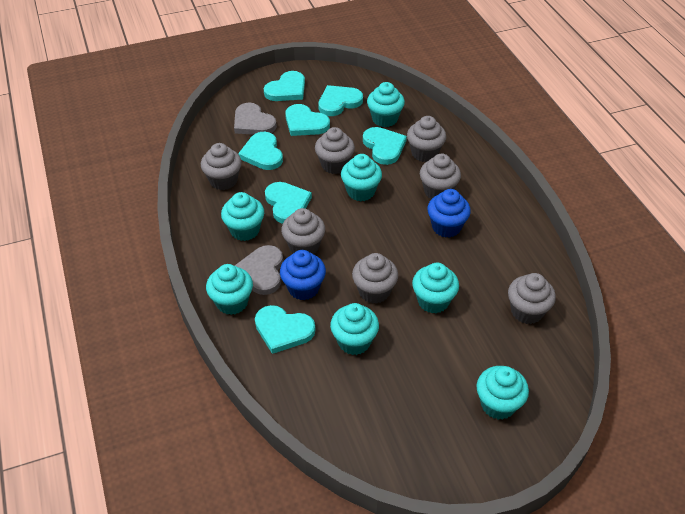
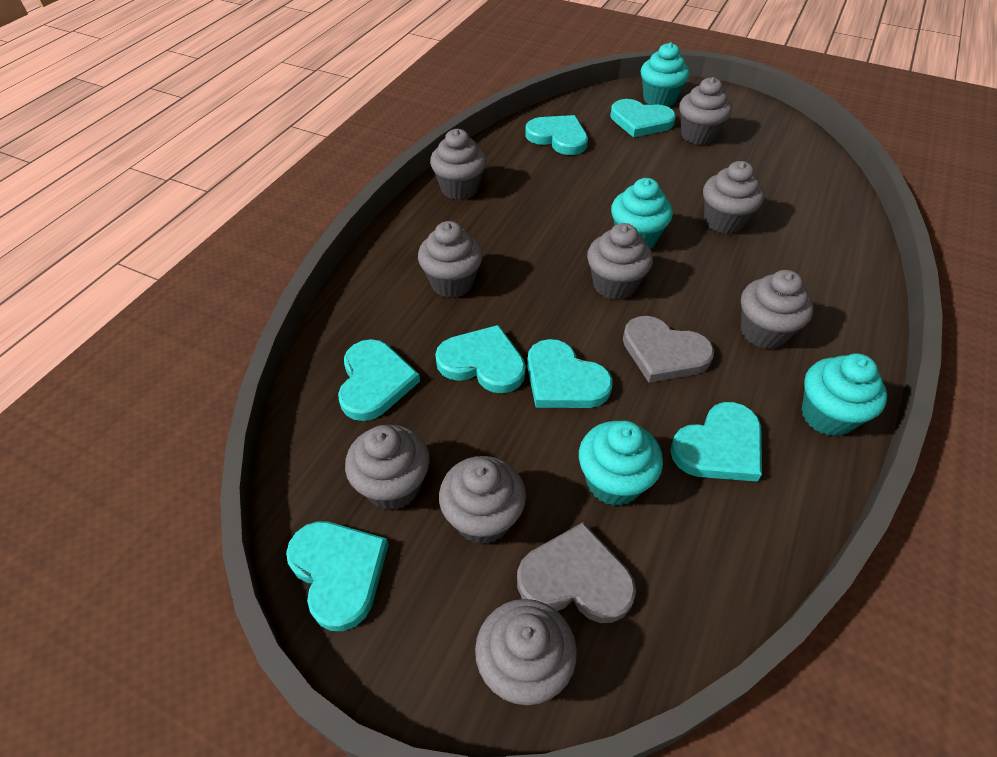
blue cupcake: 2 -> 0
grey cupcake: 7 -> 9
turquoise cupcake: 7 -> 4

